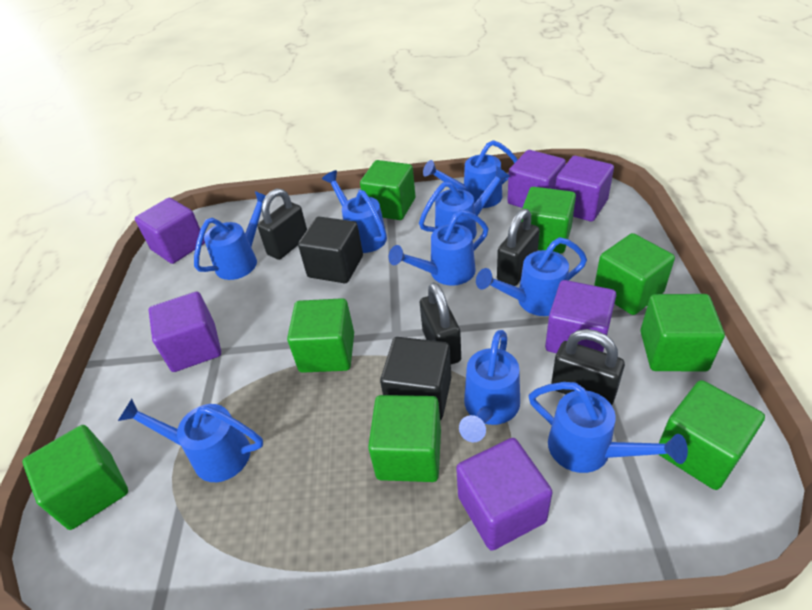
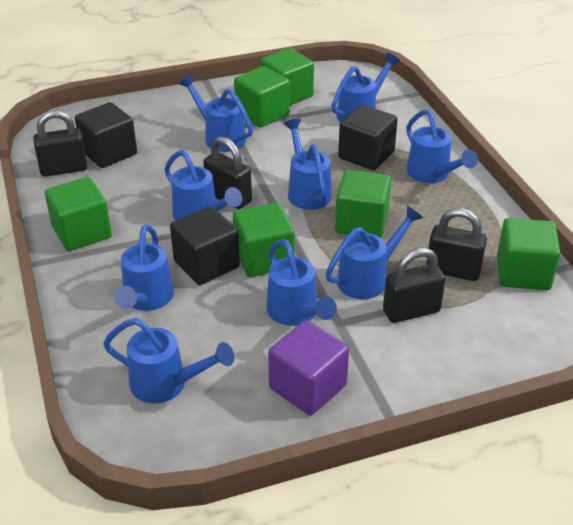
black cube: 2 -> 3
green cube: 8 -> 6
purple cube: 6 -> 1

